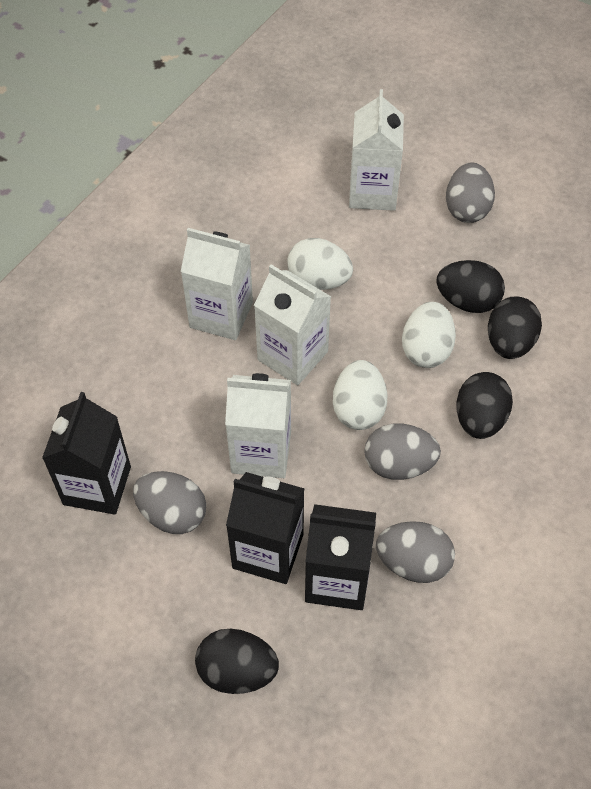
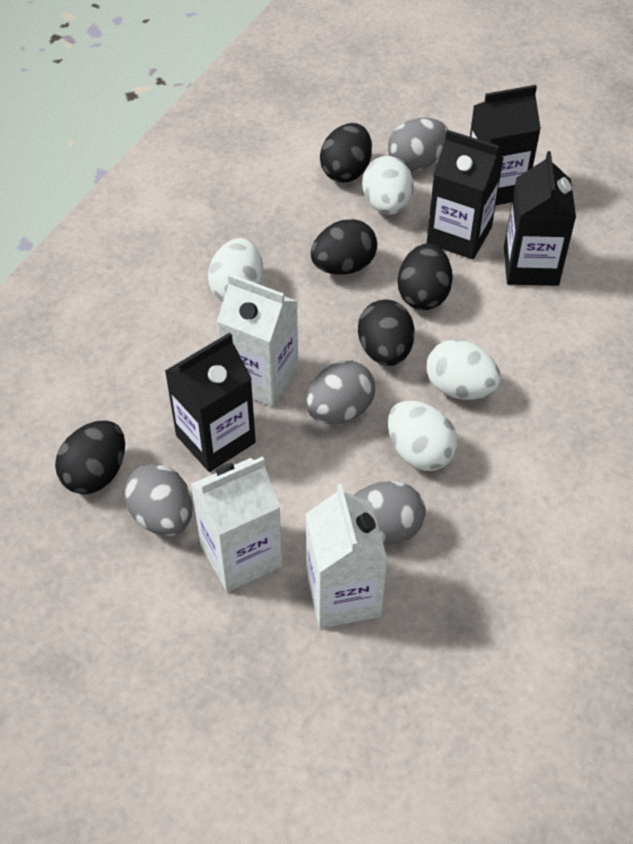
black carton: 3 -> 4
black egg: 4 -> 5
white carton: 4 -> 3
white egg: 3 -> 4

